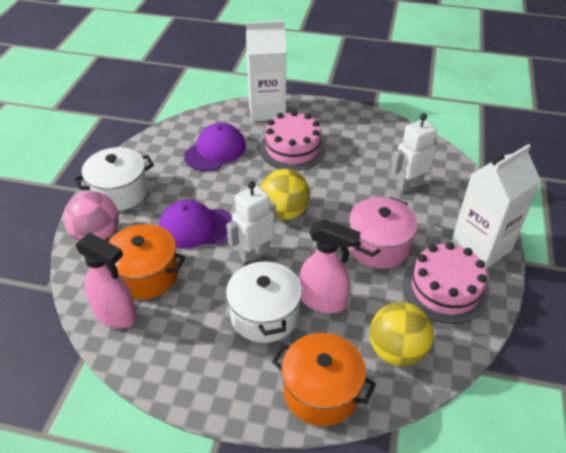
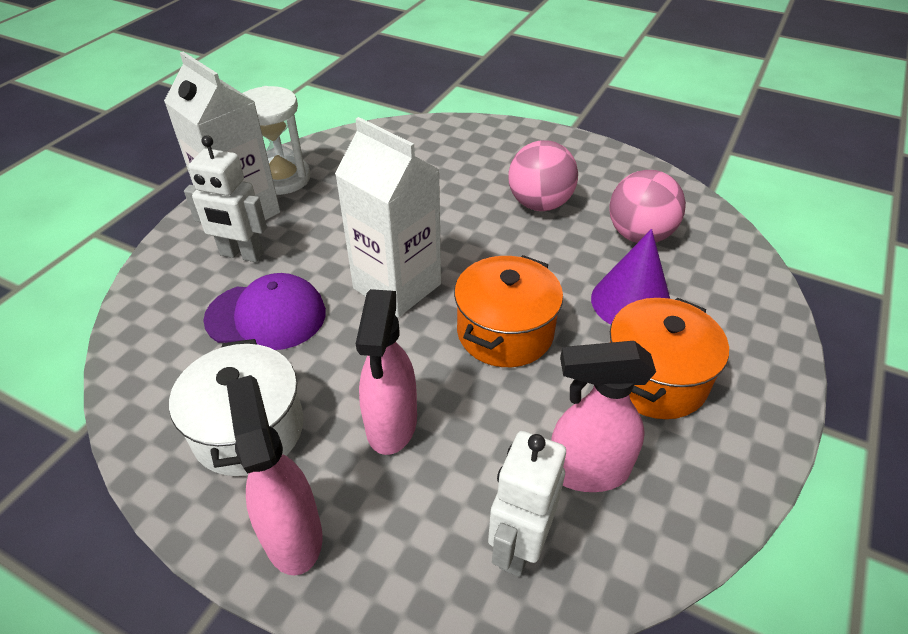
pink ball: 1 -> 2
pink cake: 2 -> 0
pink pot: 1 -> 0
pink spray bottle: 2 -> 3
purple cap: 2 -> 1
purple cone: 0 -> 1
white hourglass: 0 -> 1
white pot: 2 -> 1
yellow ball: 2 -> 0

